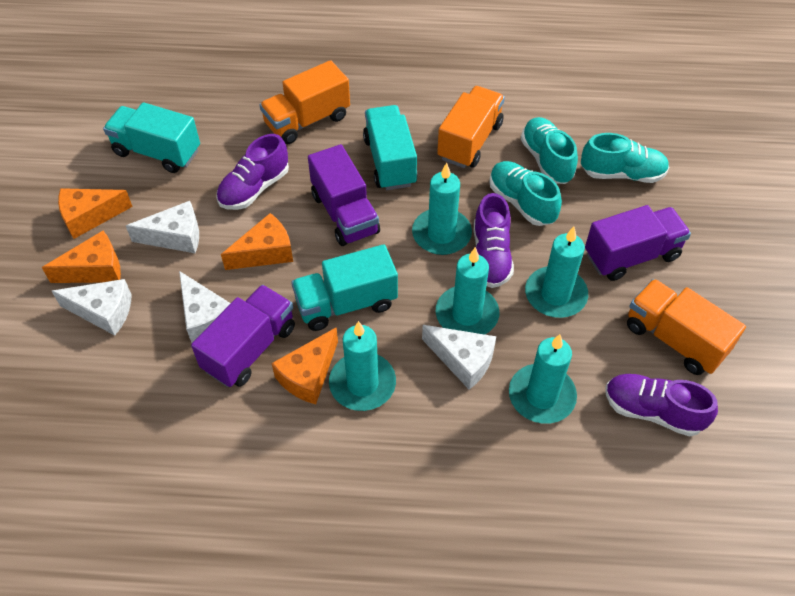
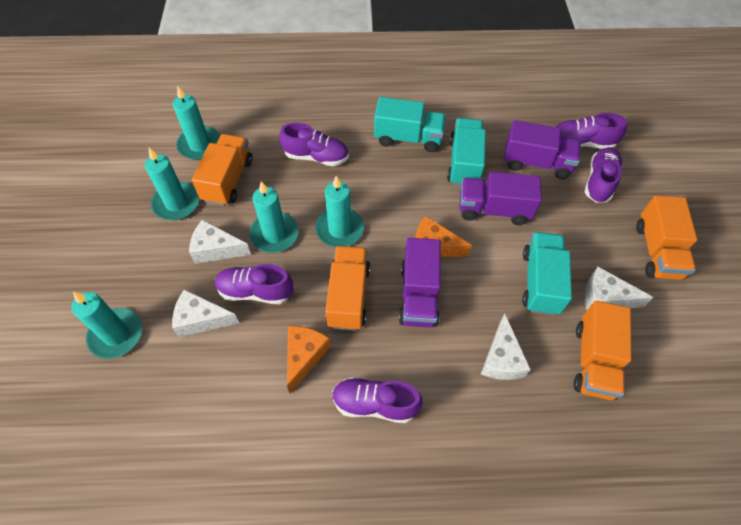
orange cheese: 4 -> 2
orange truck: 3 -> 4
purple shoe: 3 -> 5
turquoise shoe: 3 -> 0

